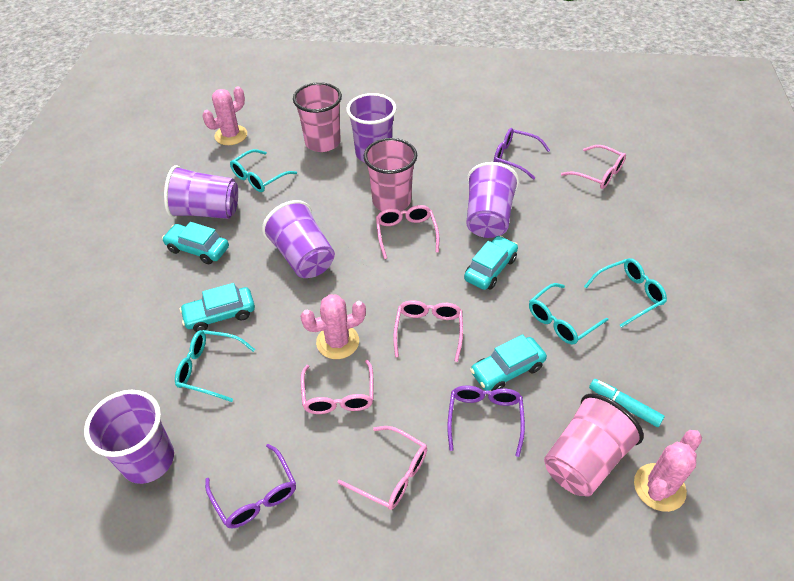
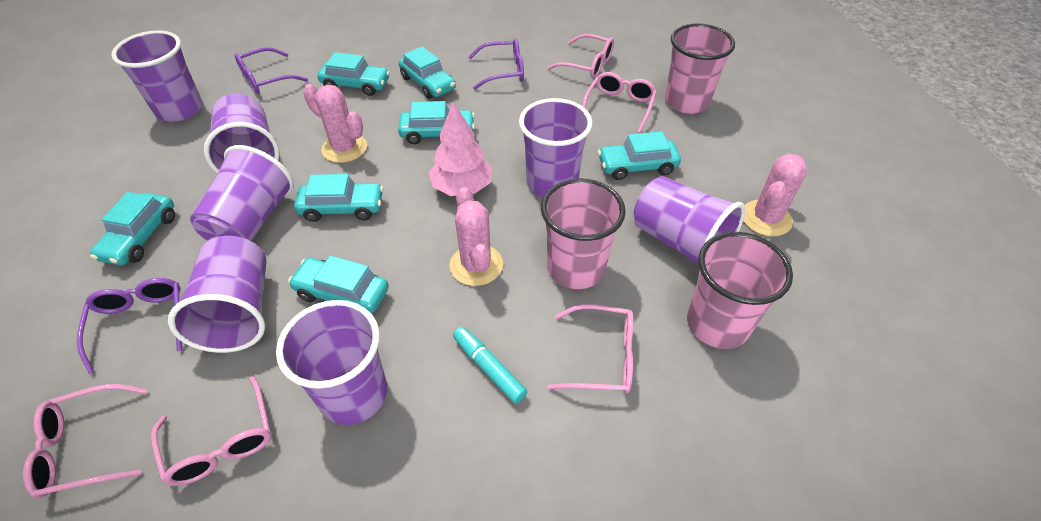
pink tree: 0 -> 1
purple cup: 5 -> 7
turquoise car: 4 -> 7
turquoise glasses: 4 -> 0

